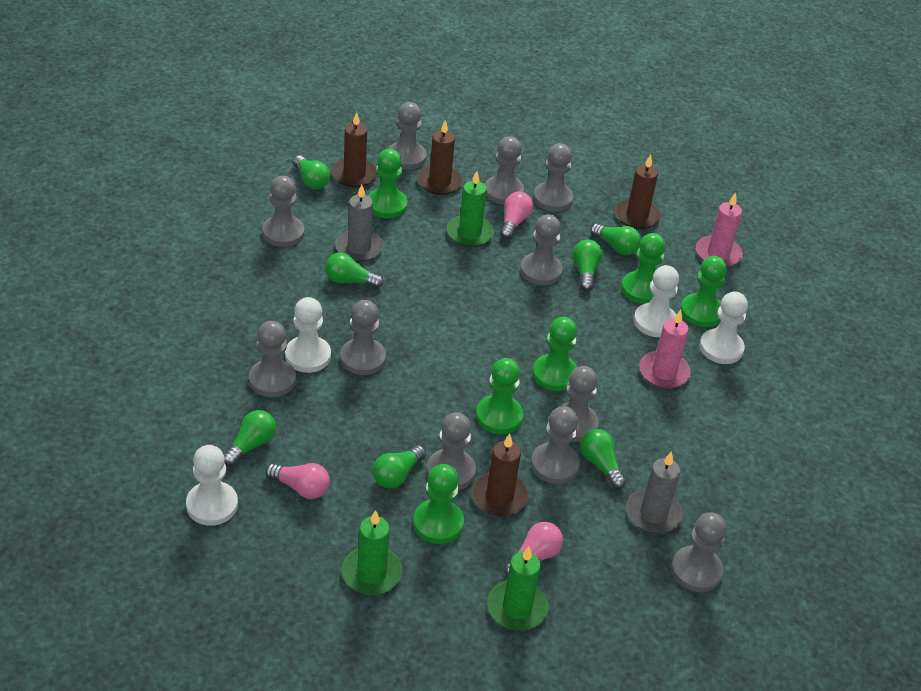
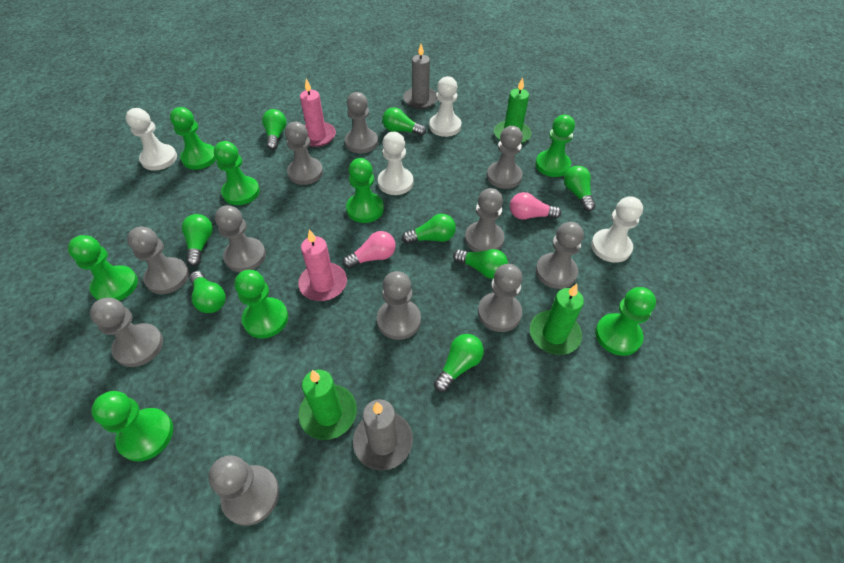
brown candle: 4 -> 0
green light bulb: 7 -> 8
green pawn: 6 -> 8
pink light bulb: 3 -> 2

